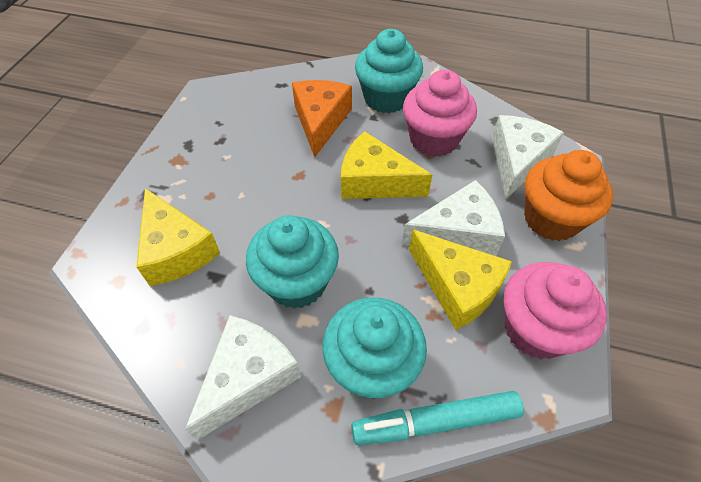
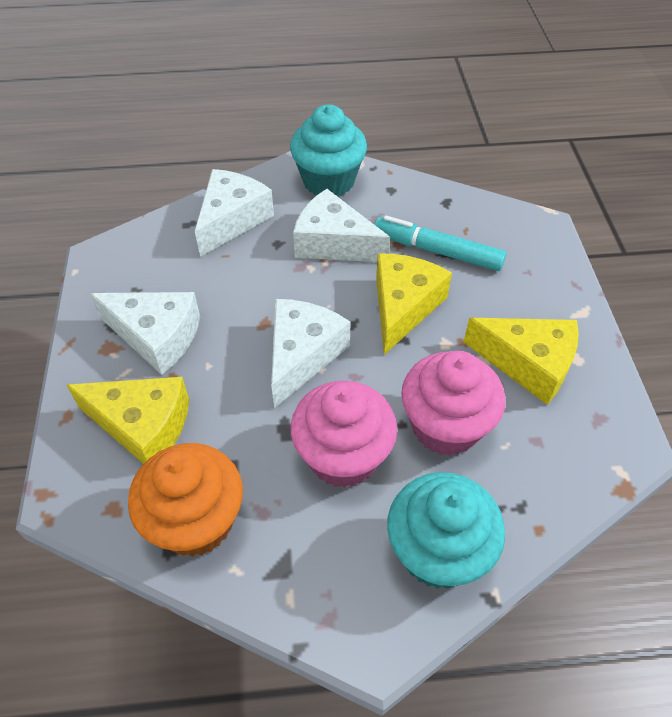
orange cheese: 1 -> 0
turquoise cupcake: 3 -> 2
white cheese: 3 -> 4

